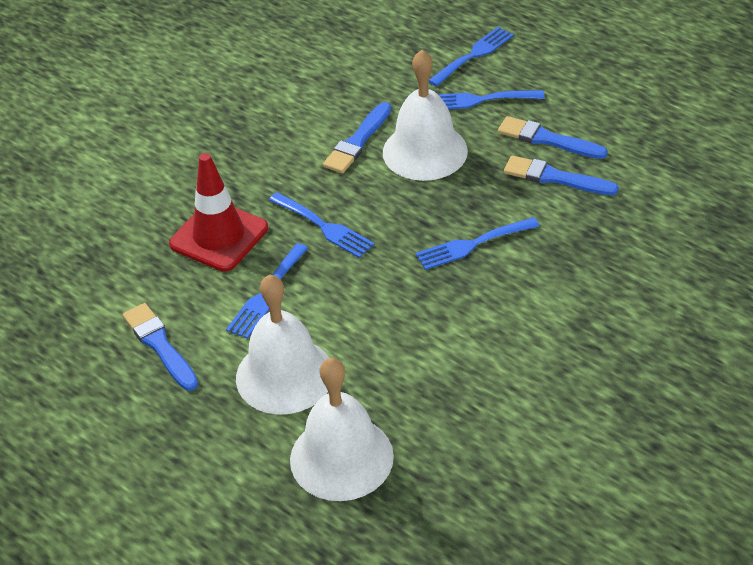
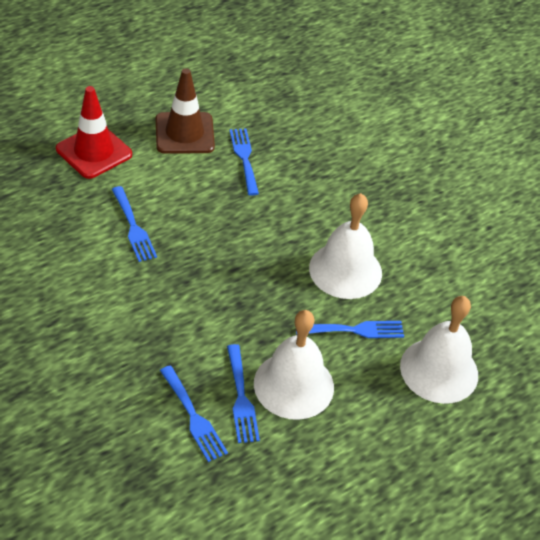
blue brush: 4 -> 0
brown traffic cone: 0 -> 1

